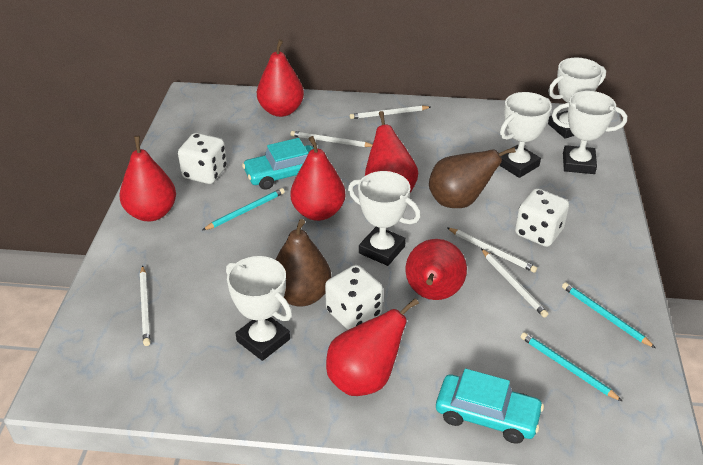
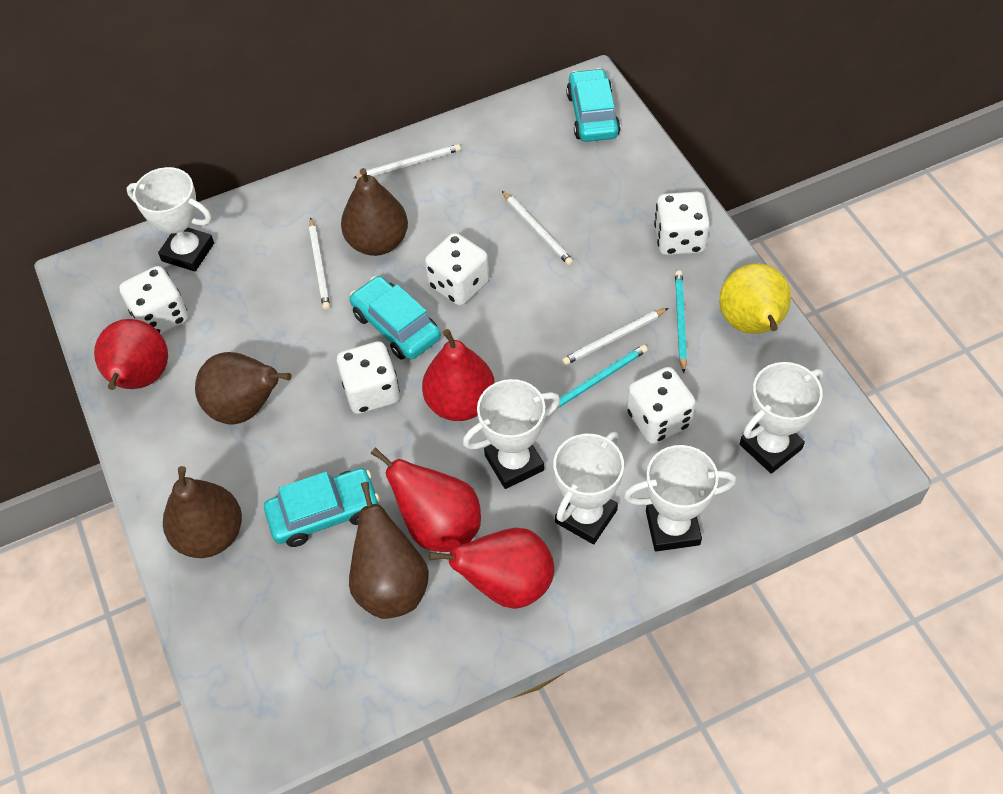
brown pear: 2 -> 4
red pear: 6 -> 4
turquoise car: 2 -> 3
turquoise pencil: 3 -> 2
white dice: 3 -> 5
white pencil: 5 -> 4
yellow pear: 0 -> 1

